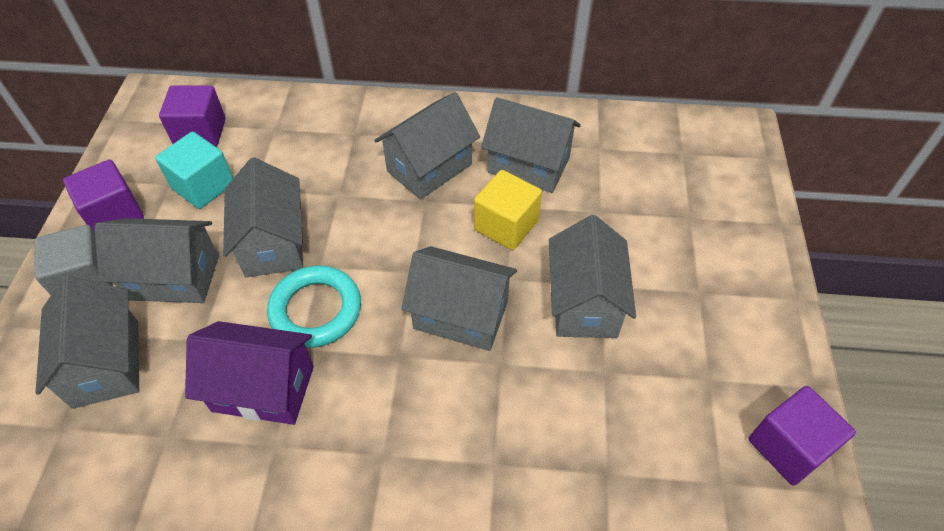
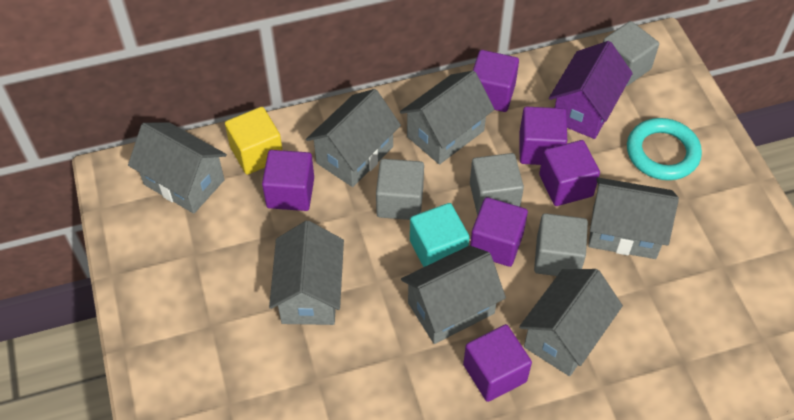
grey cube: 1 -> 4
purple cube: 3 -> 6

